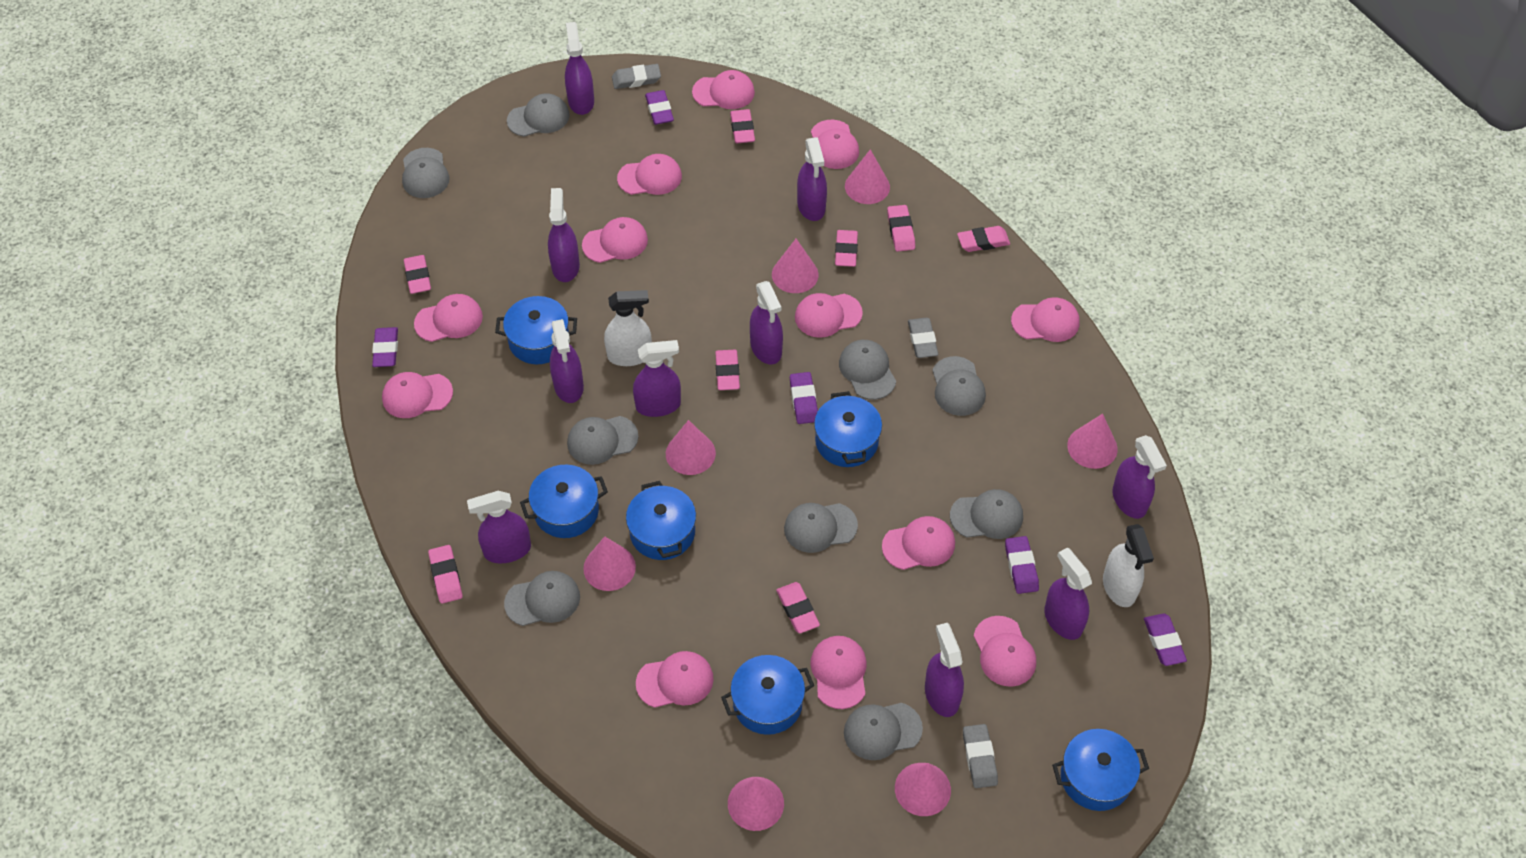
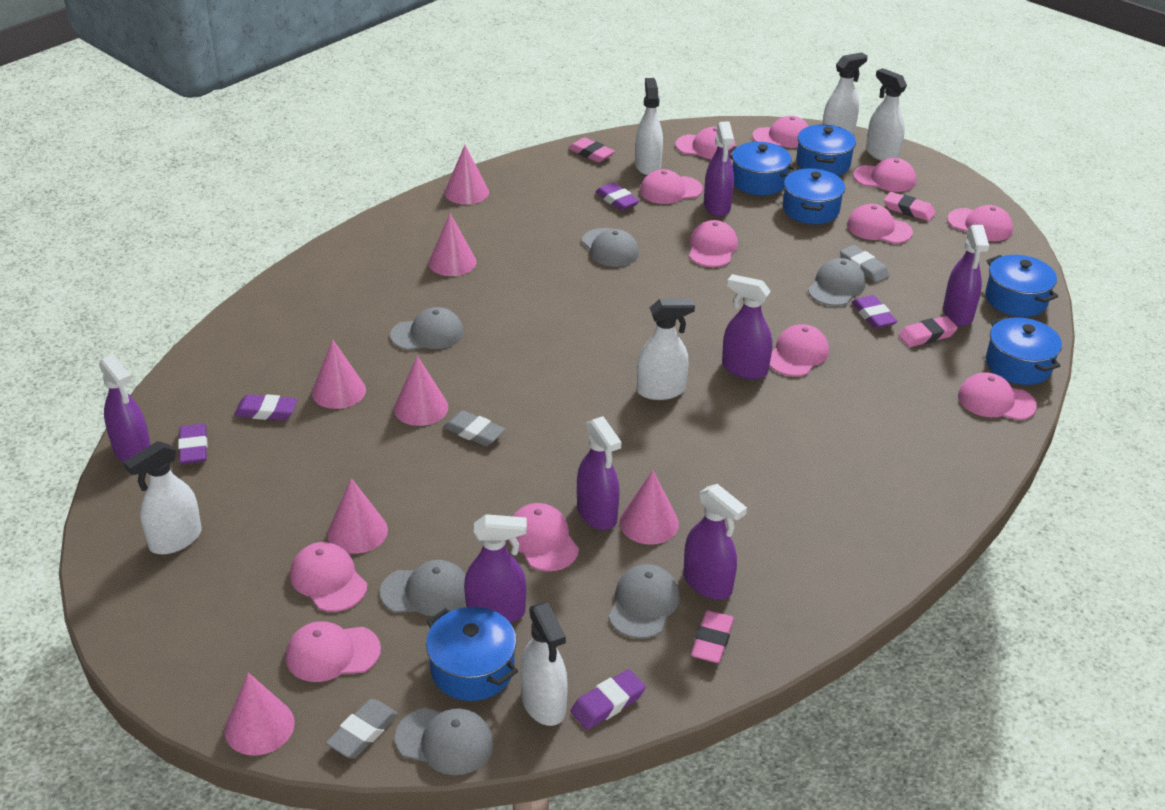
grey cap: 9 -> 6
pink eraser: 8 -> 4
purple spray bottle: 10 -> 7
white spray bottle: 2 -> 6

